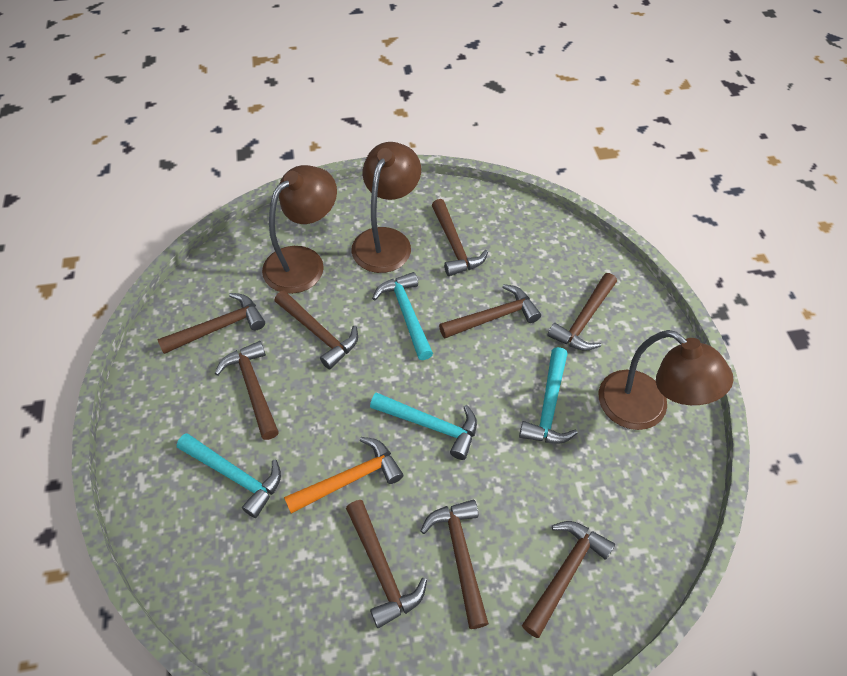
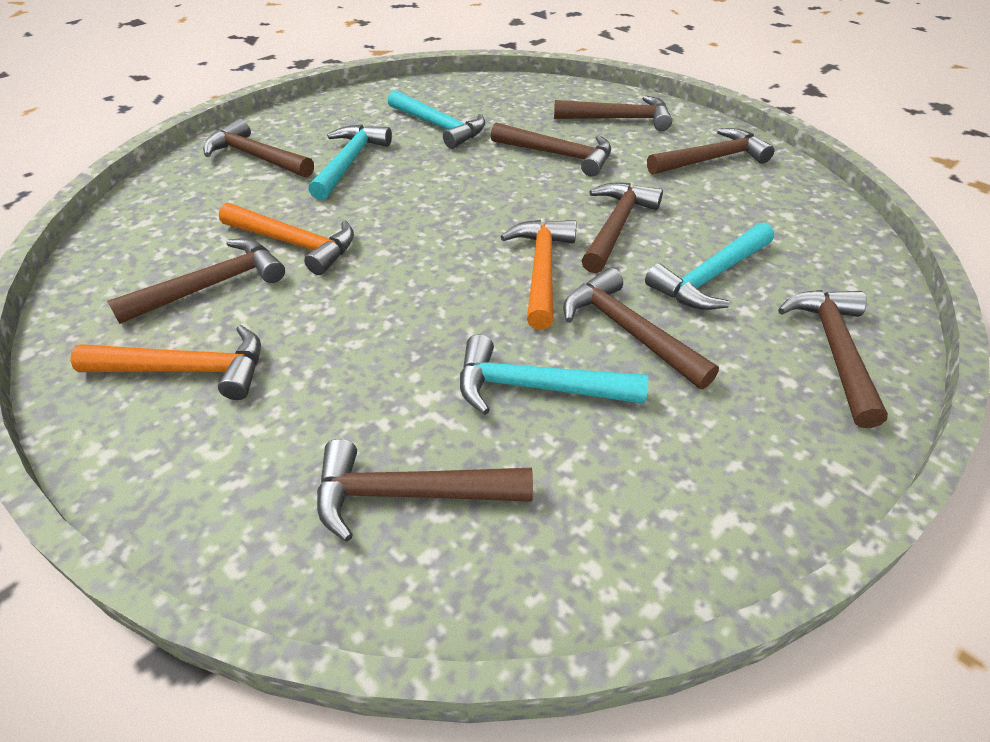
brown lamp: 3 -> 0
orange hammer: 1 -> 3

